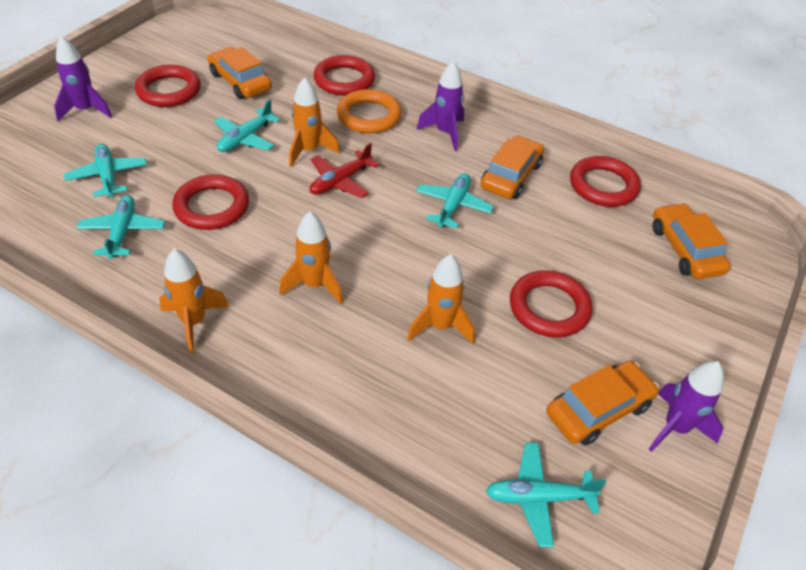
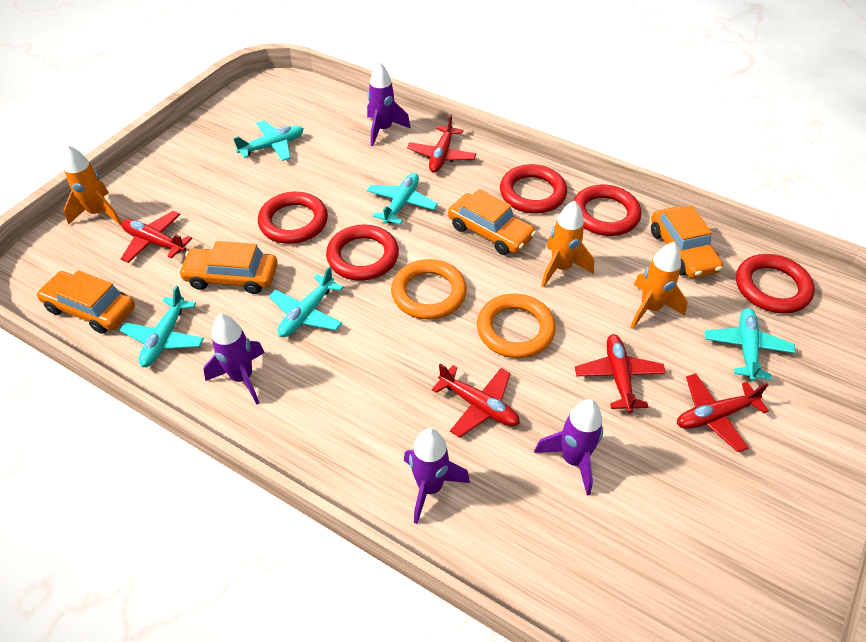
orange ring: 1 -> 2
orange rocket: 4 -> 3
purple rocket: 3 -> 4
red plane: 1 -> 5

